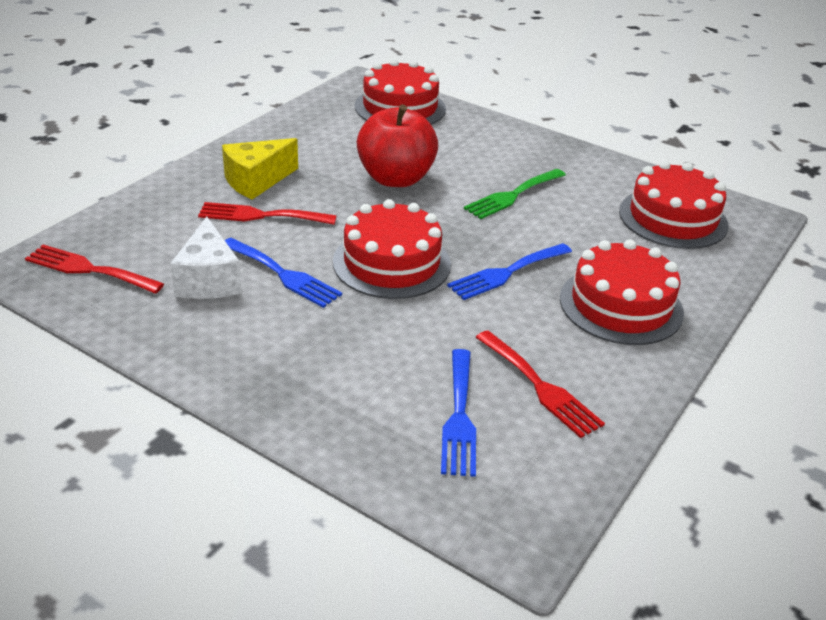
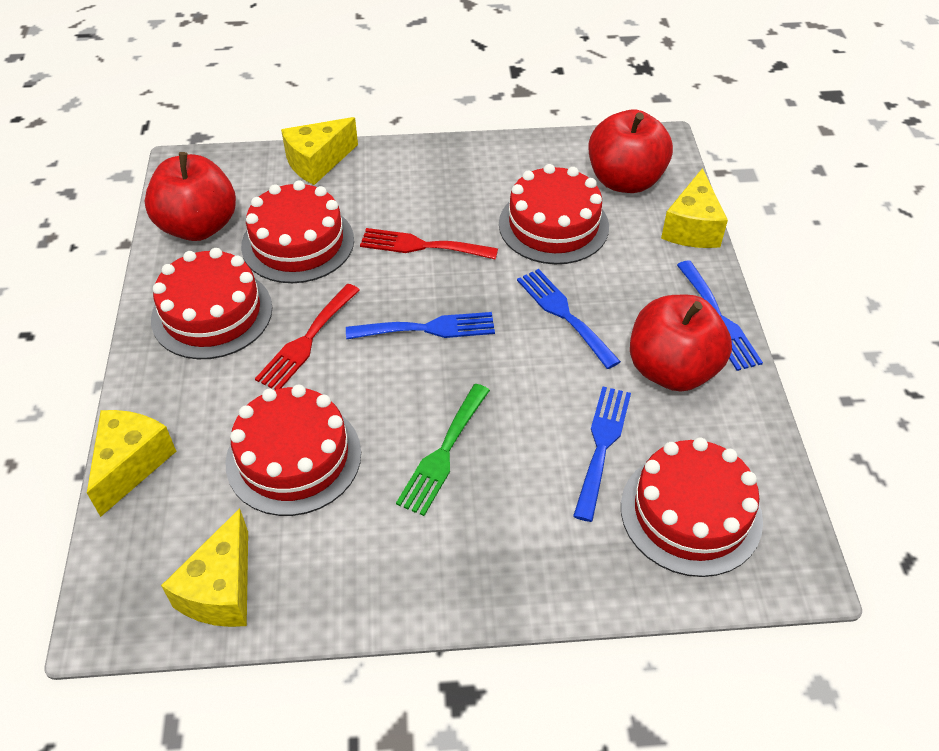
blue fork: 3 -> 4
red apple: 1 -> 3
red cake: 4 -> 5
red fork: 3 -> 2
white cheese: 1 -> 0
yellow cheese: 1 -> 4

